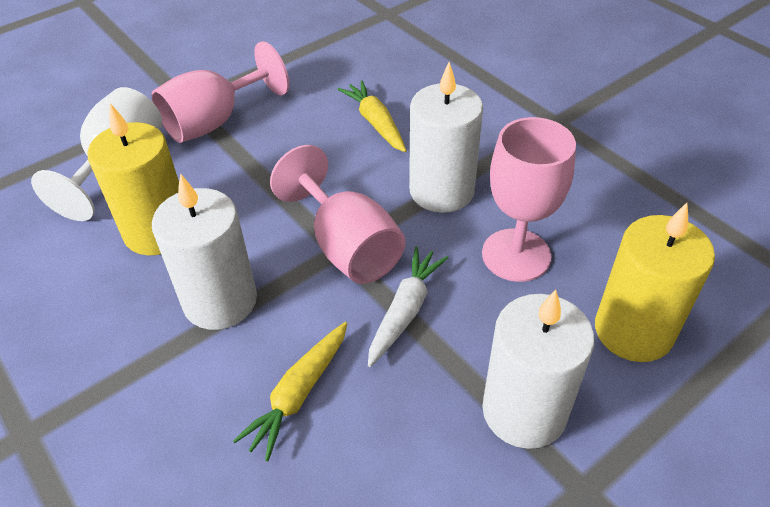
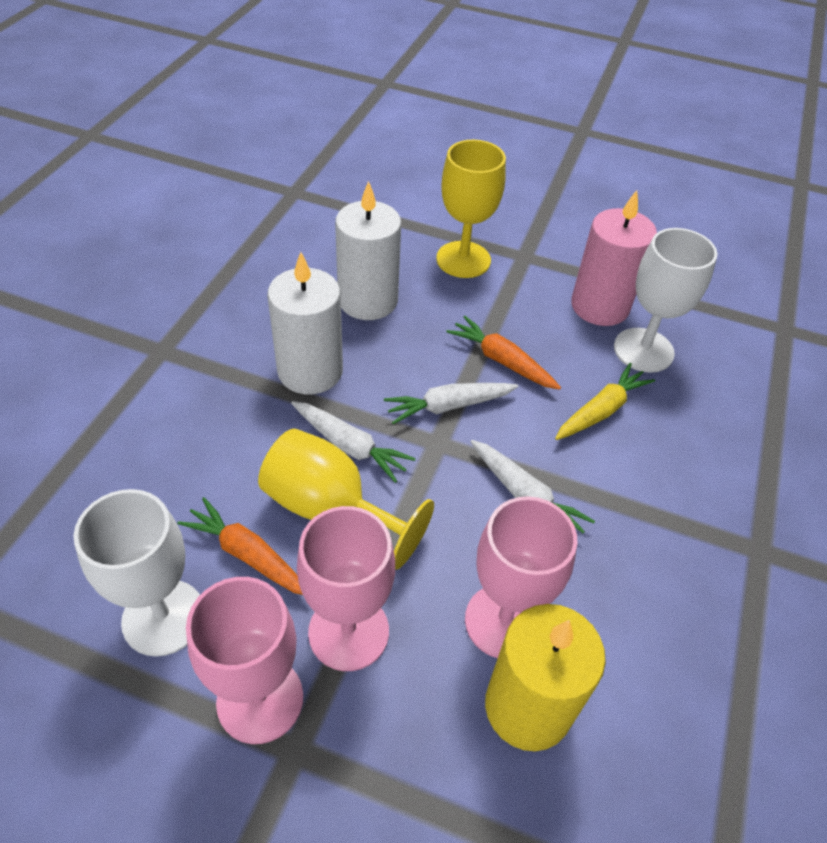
orange carrot: 0 -> 2
pink candle: 0 -> 1
white candle: 3 -> 2
white carrot: 1 -> 3
white goblet: 1 -> 2
yellow candle: 2 -> 1
yellow carrot: 2 -> 1
yellow goblet: 0 -> 2

